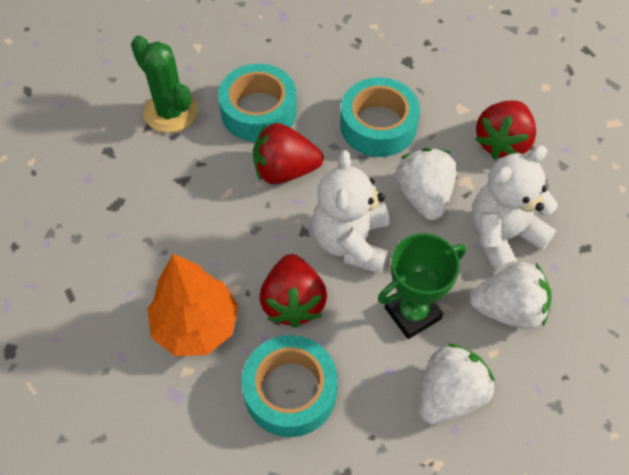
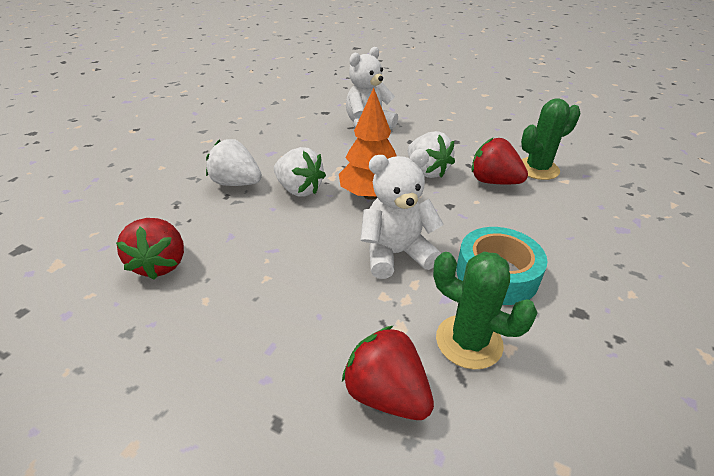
green cactus: 1 -> 2
green trophy: 1 -> 0
turquoise tape: 3 -> 1

